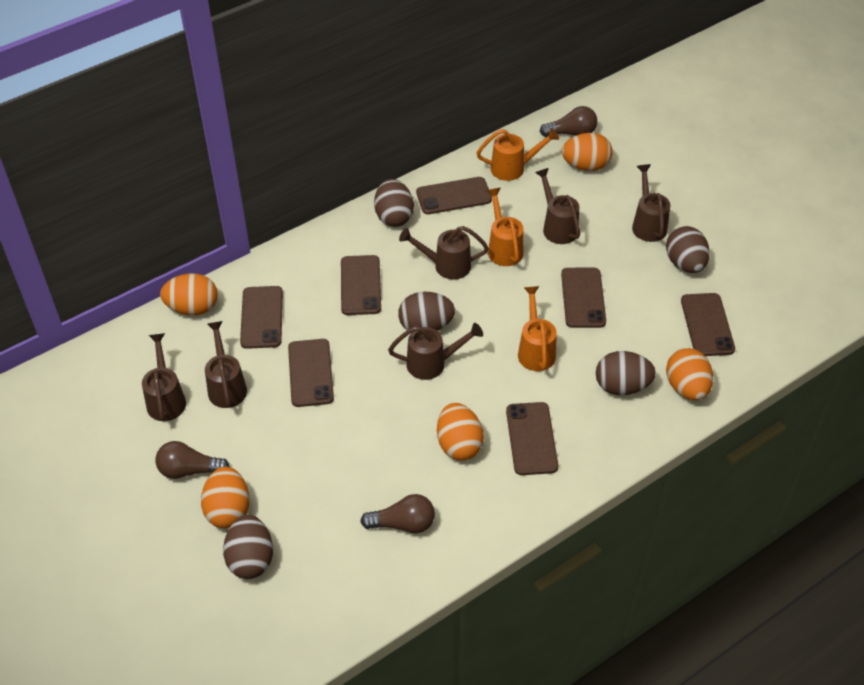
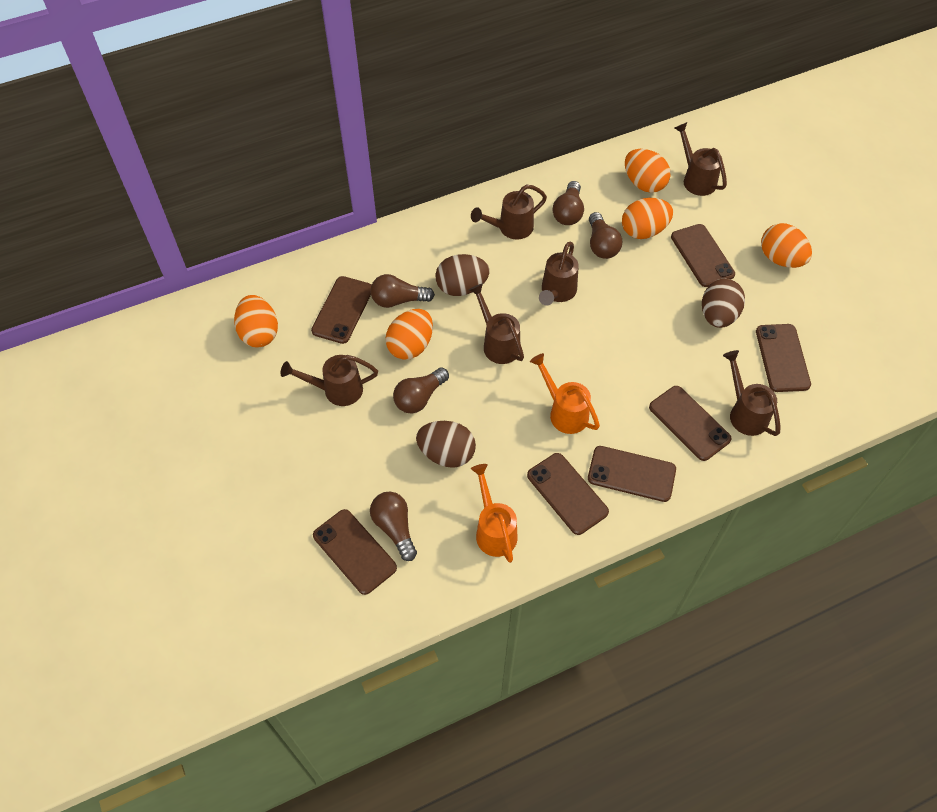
brown egg: 5 -> 3
brown light bulb: 3 -> 5
orange watering can: 3 -> 2

